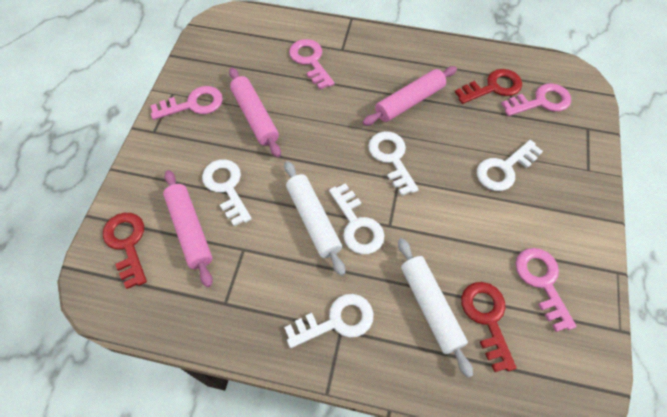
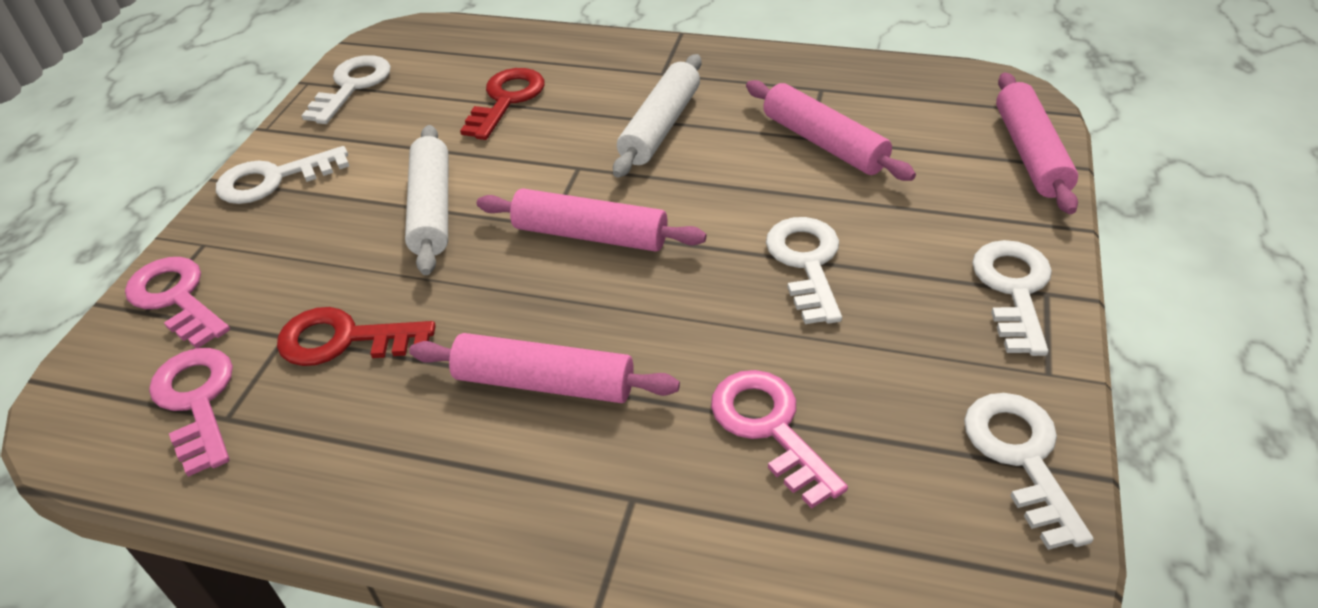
pink key: 4 -> 3
pink rolling pin: 3 -> 4
red key: 3 -> 2

